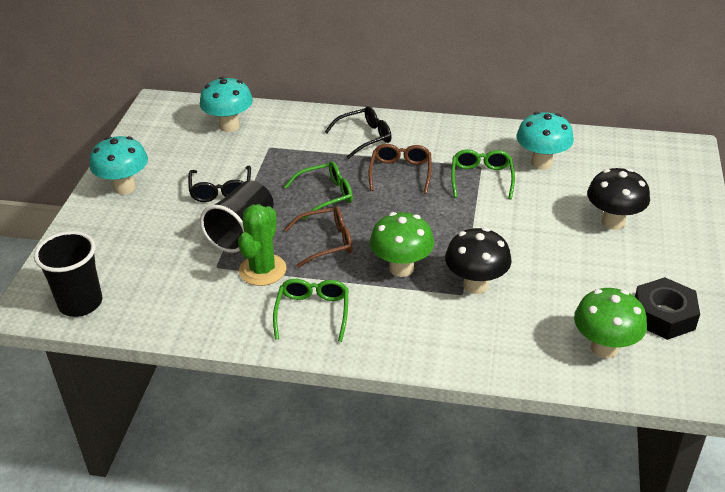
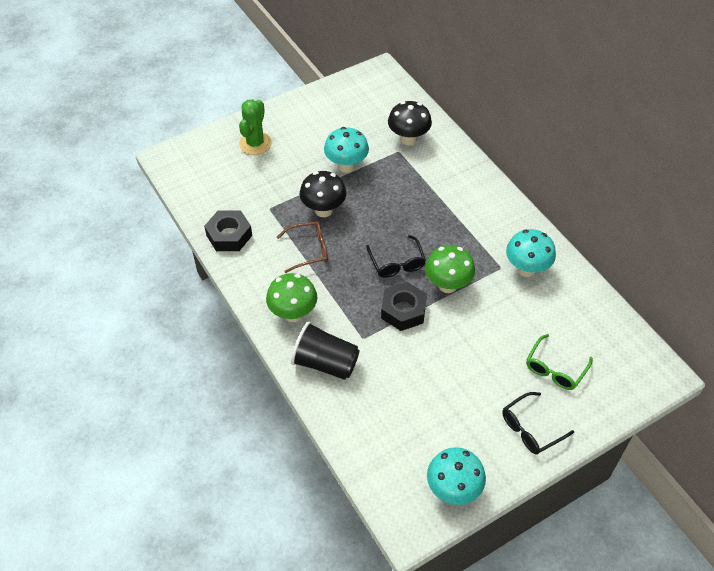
black cup: 2 -> 1
black nut: 1 -> 2
brown glasses: 2 -> 1
green glasses: 3 -> 1

